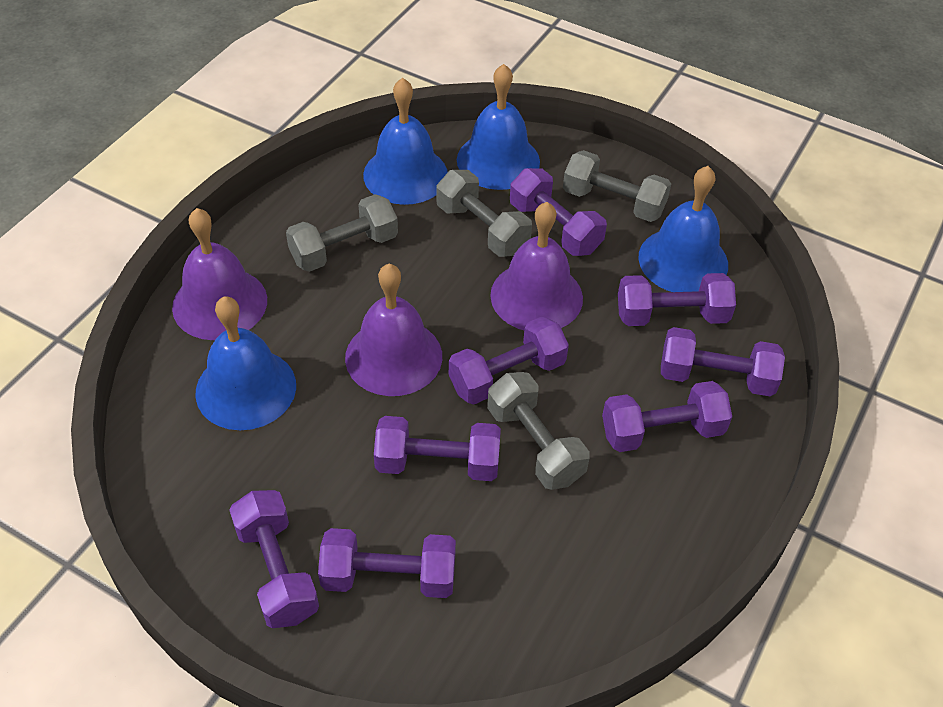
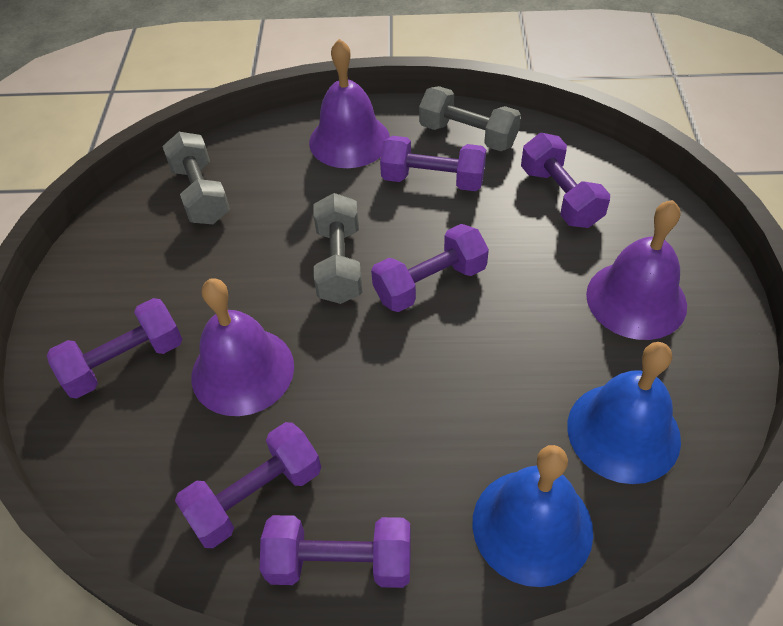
blue bell: 4 -> 2
grey dumbbell: 4 -> 3
purple dumbbell: 8 -> 6

